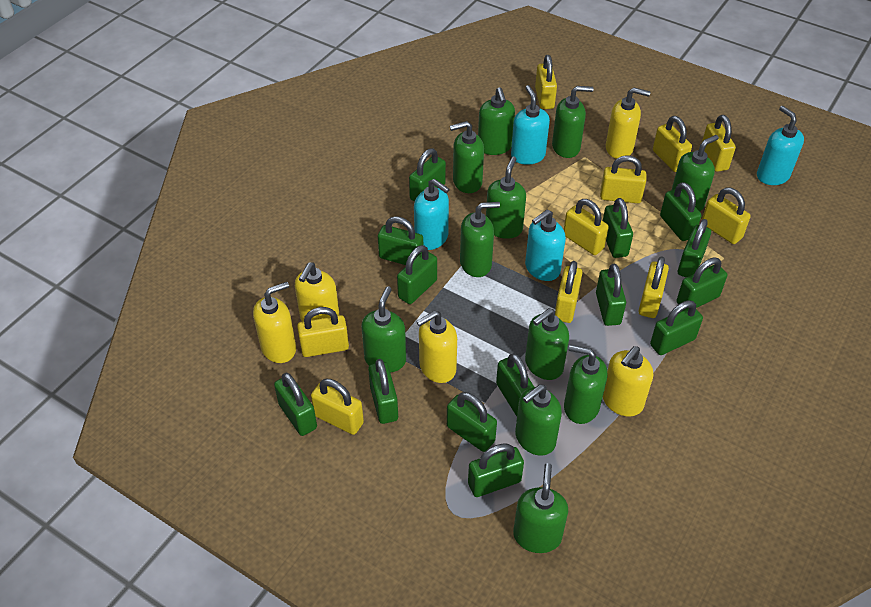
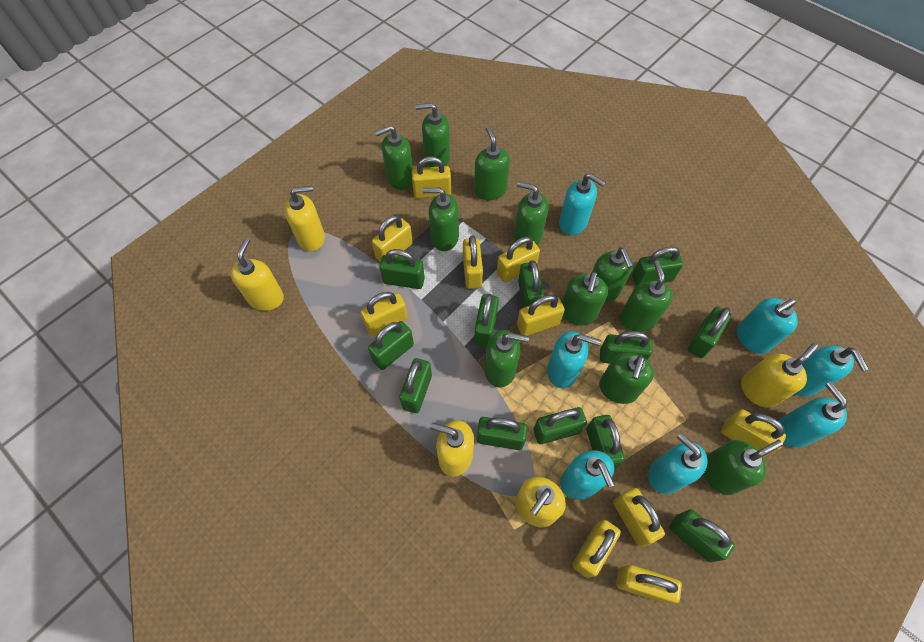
green padlock: 14 -> 12
turquoise soap dispenser: 4 -> 7

